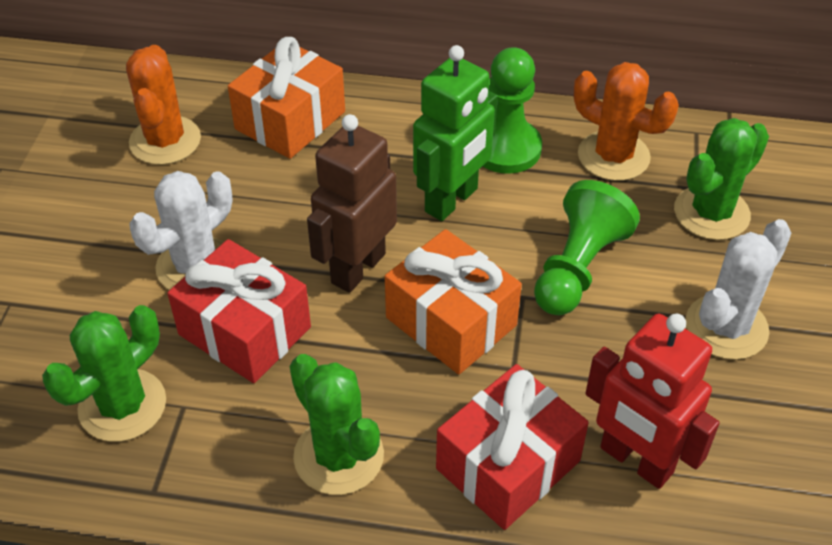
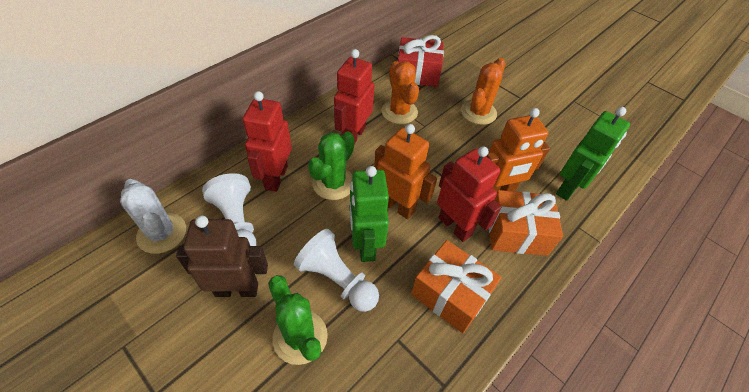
green cactus: 3 -> 2
green pawn: 2 -> 0
green robot: 1 -> 2
orange robot: 0 -> 2
red gift: 2 -> 1
red robot: 1 -> 3
white cactus: 2 -> 1
white pawn: 0 -> 2

